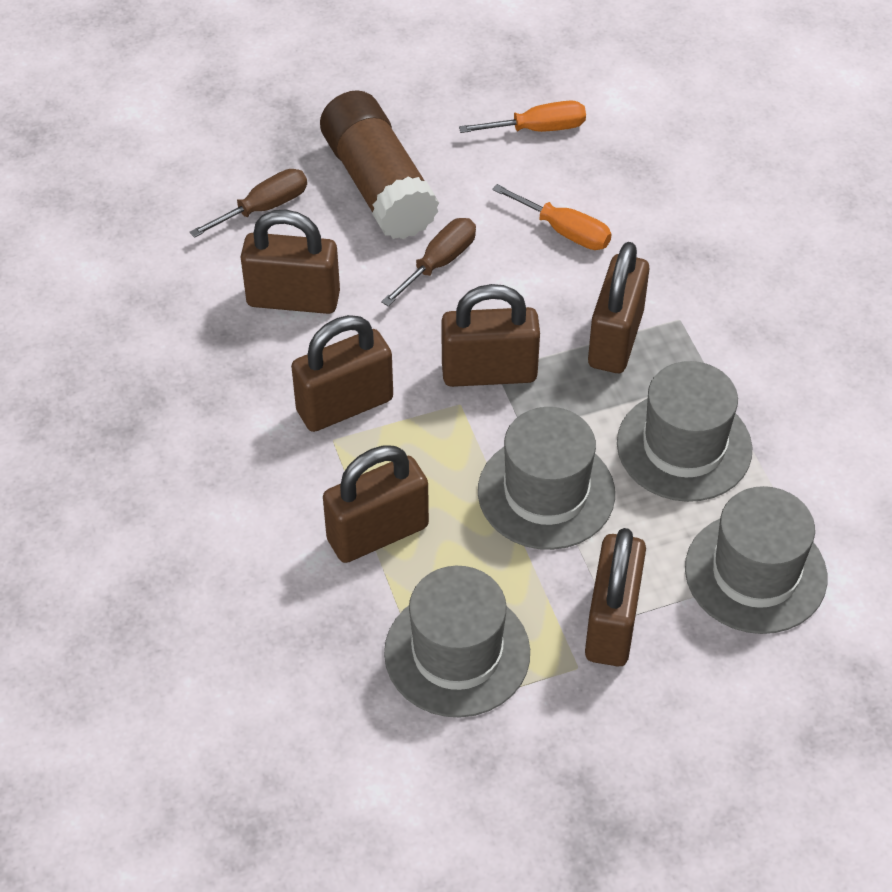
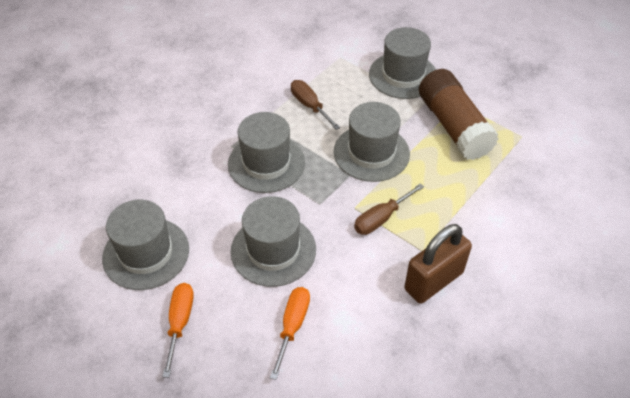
brown padlock: 6 -> 1
grey hat: 4 -> 5

